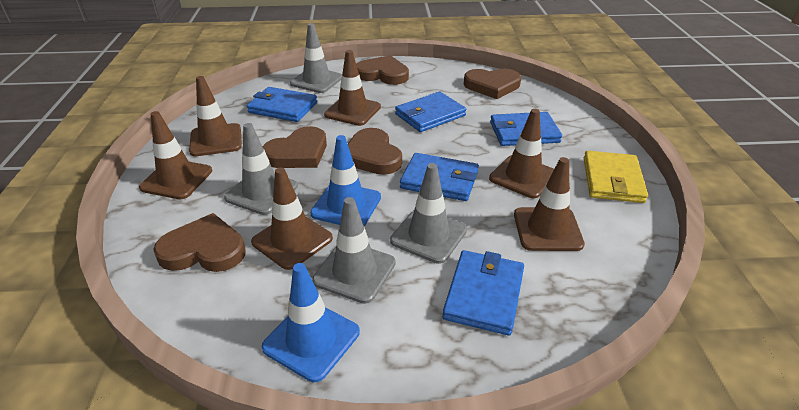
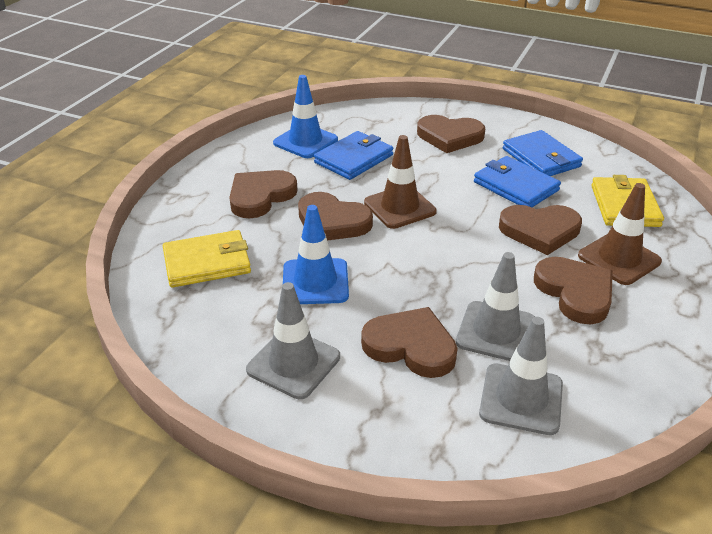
blue wallet: 5 -> 3
brown heart: 5 -> 6
brown traffic cone: 6 -> 2
grey traffic cone: 4 -> 3
yellow wallet: 1 -> 2

